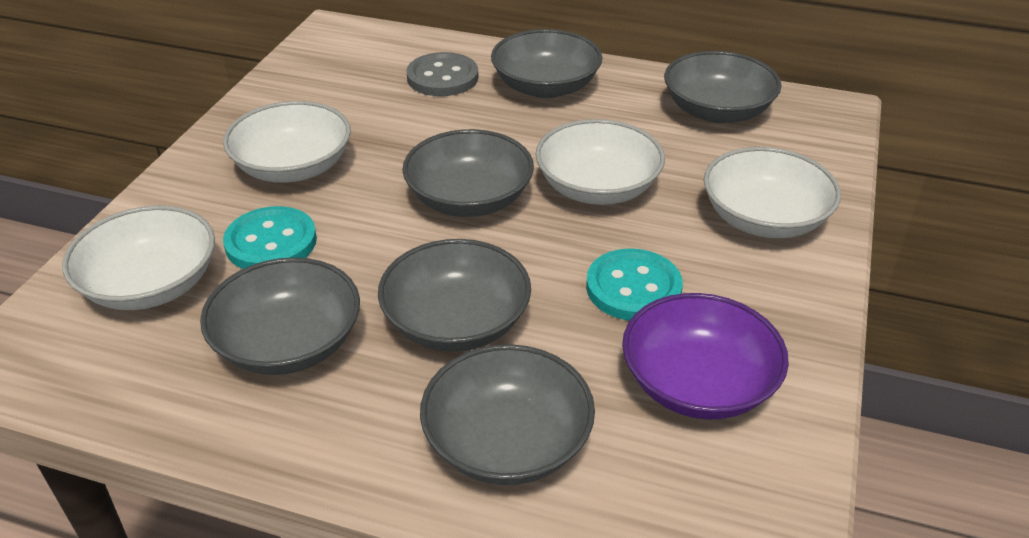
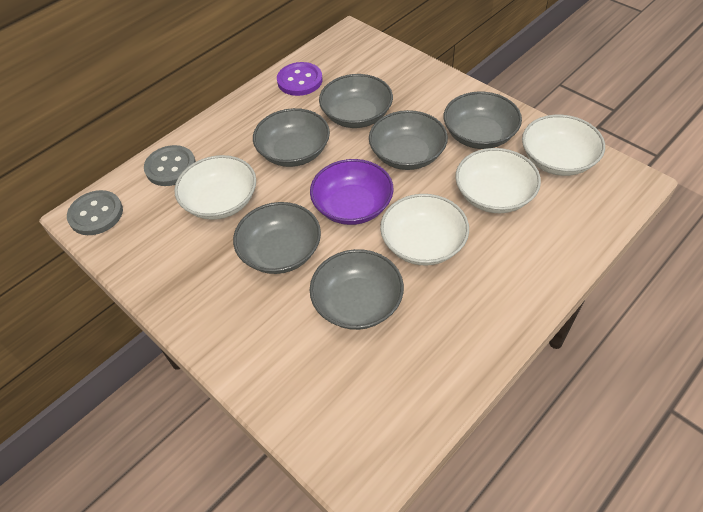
grey button: 1 -> 2
purple button: 0 -> 1
turquoise button: 2 -> 0

